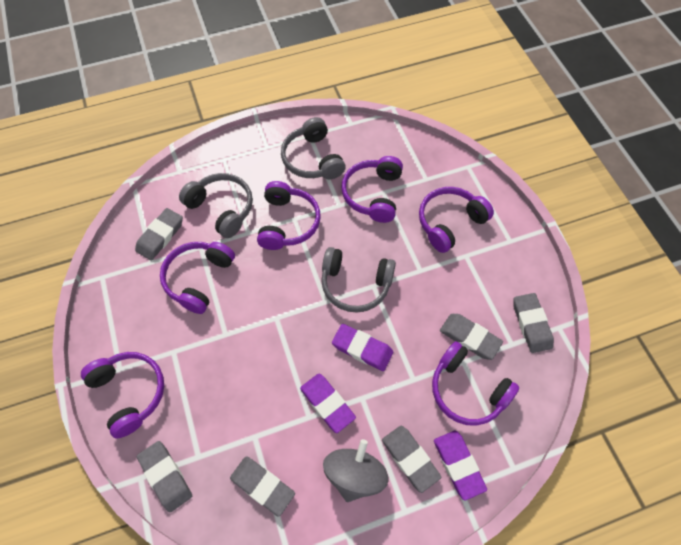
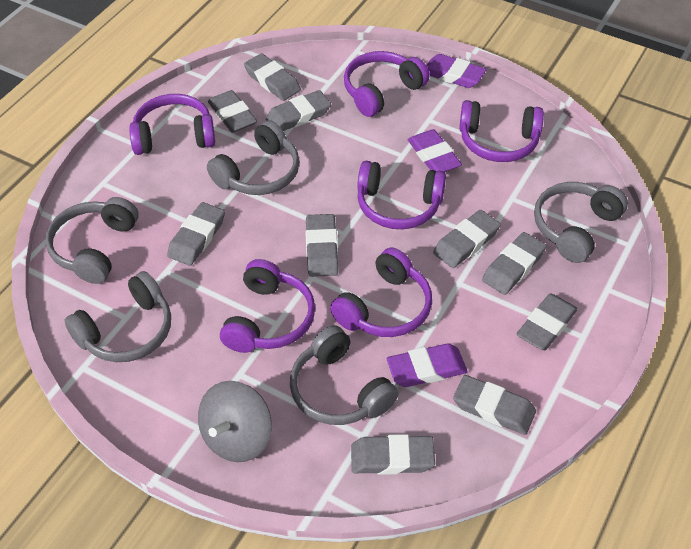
grey eraser: 6 -> 10
grey headphones: 3 -> 5

